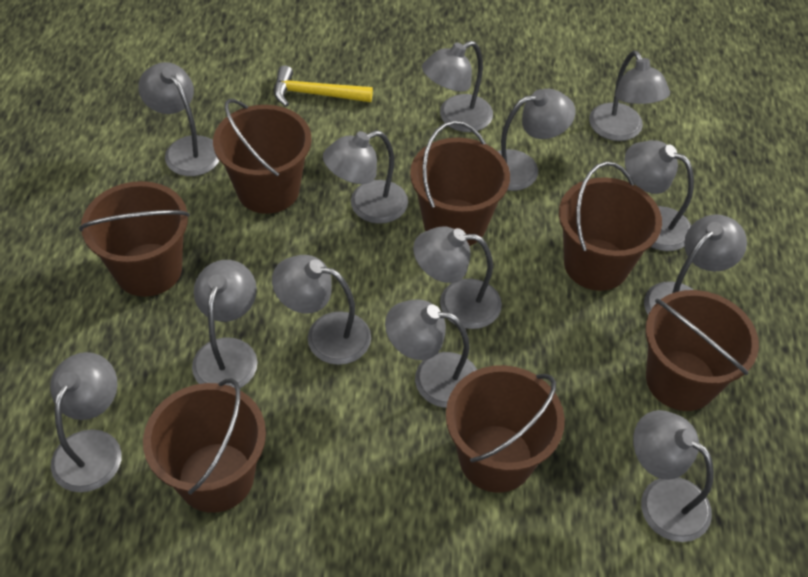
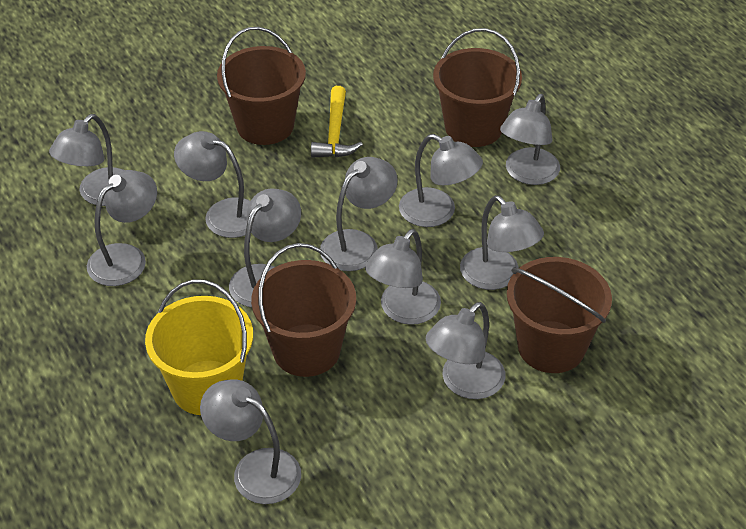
brown bucket: 7 -> 4
grey lamp: 13 -> 11
yellow bucket: 0 -> 1

